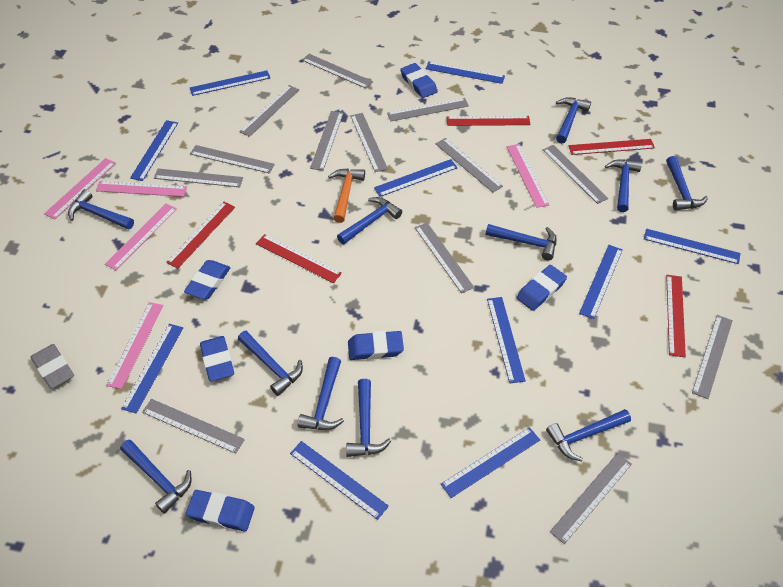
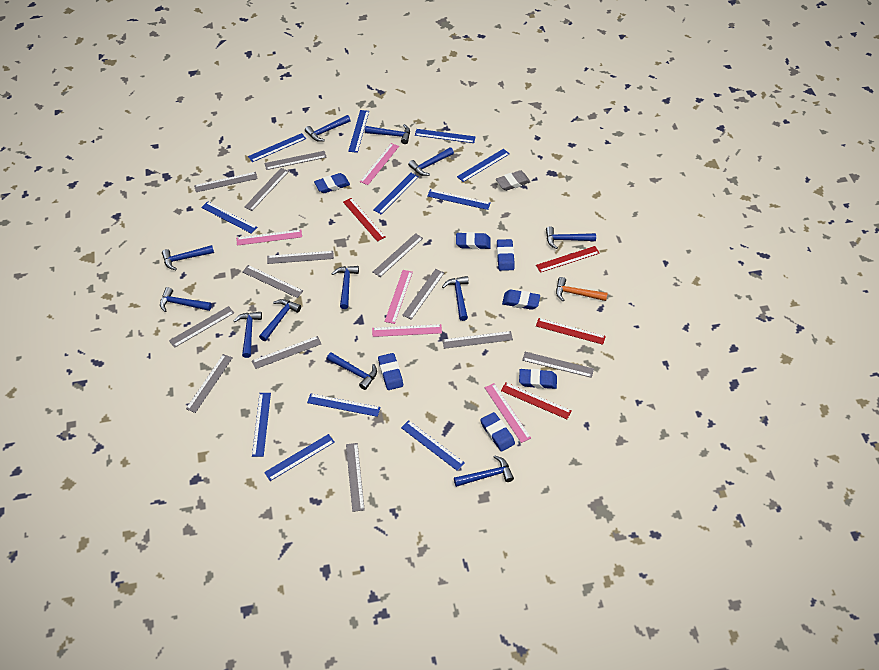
blue eraser: 6 -> 7
blue hammer: 11 -> 12
blue ruler: 10 -> 11
red ruler: 5 -> 4

